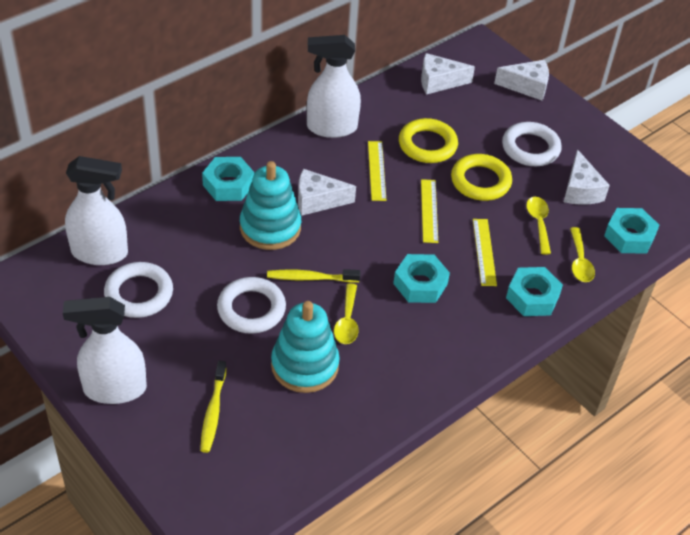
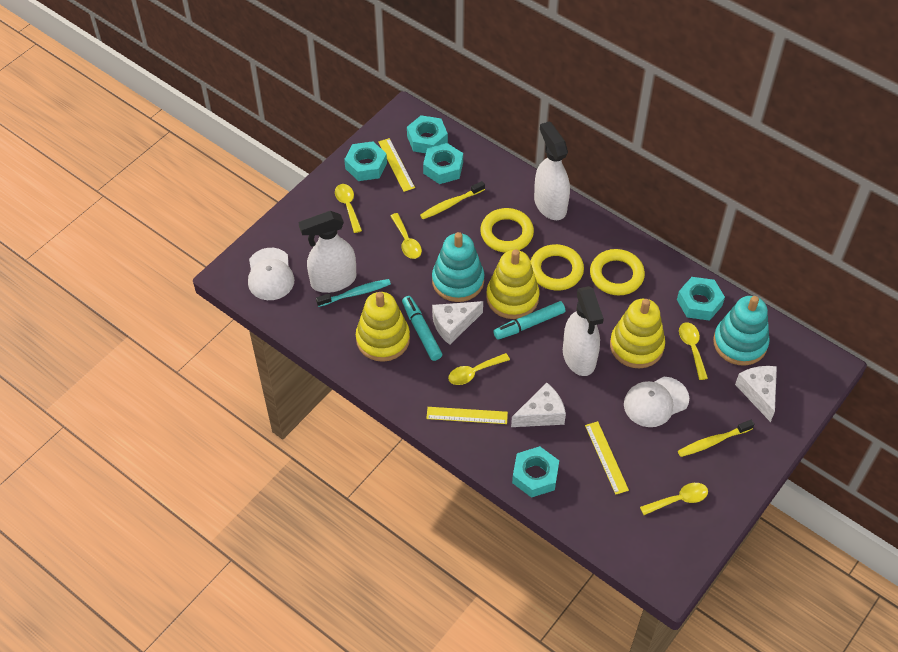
turquoise marker: 0 -> 2
turquoise nut: 4 -> 5
turquoise toothbrush: 0 -> 1
white cap: 0 -> 2
white cheese: 4 -> 3
white ring: 3 -> 0
yellow ring: 2 -> 3
yellow spoon: 3 -> 5
yellow stacking toy: 0 -> 3

